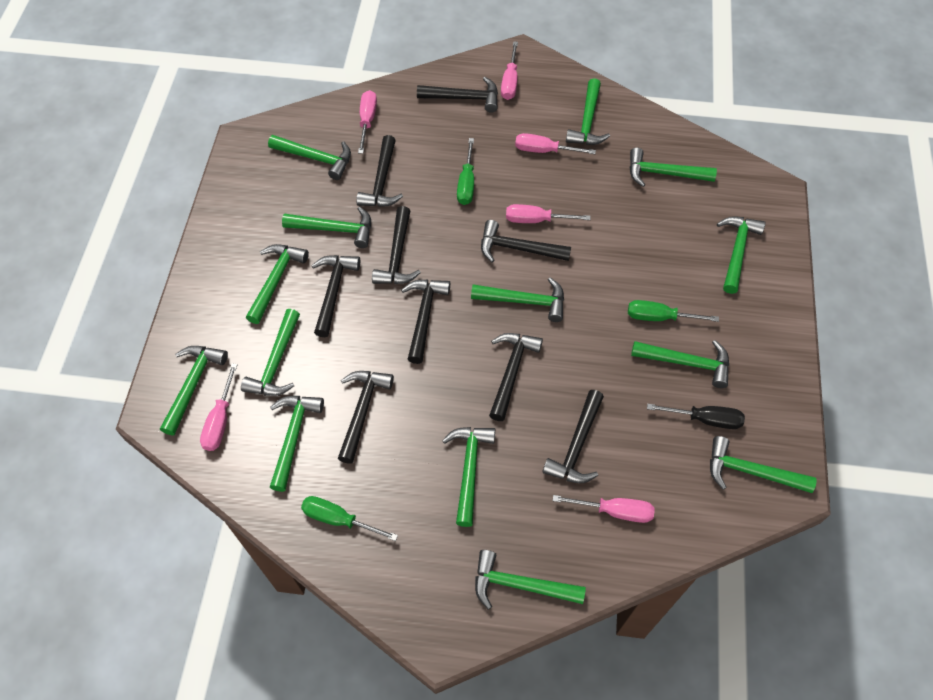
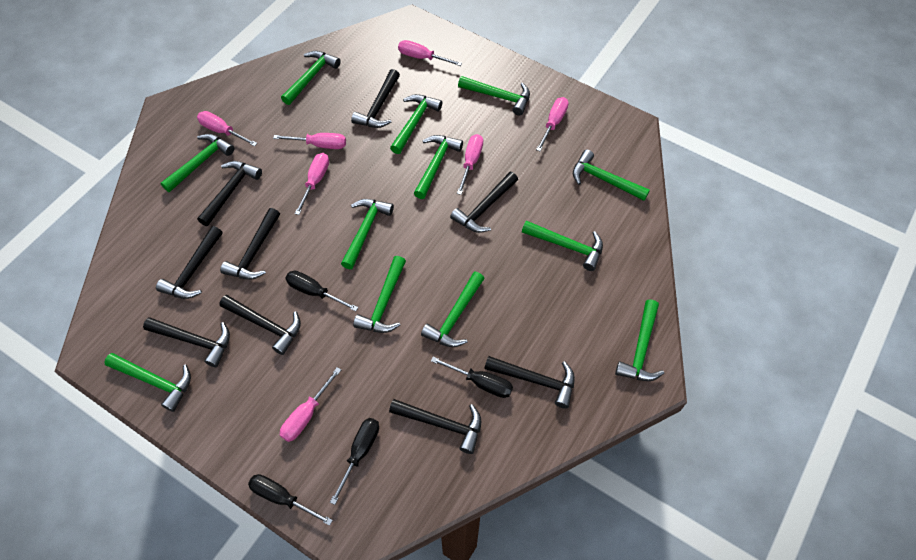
black screwdriver: 1 -> 4
green hammer: 14 -> 12
green screwdriver: 3 -> 0
pink screwdriver: 6 -> 7

